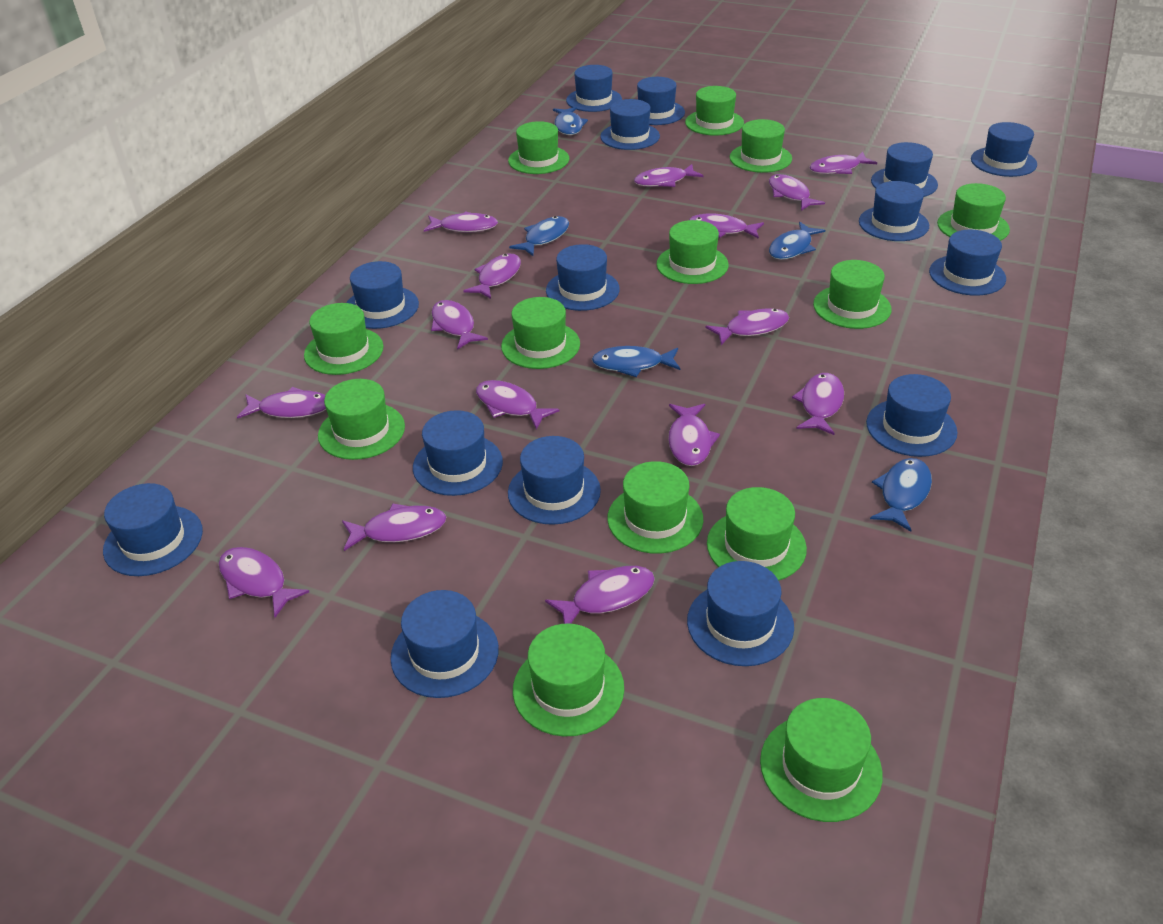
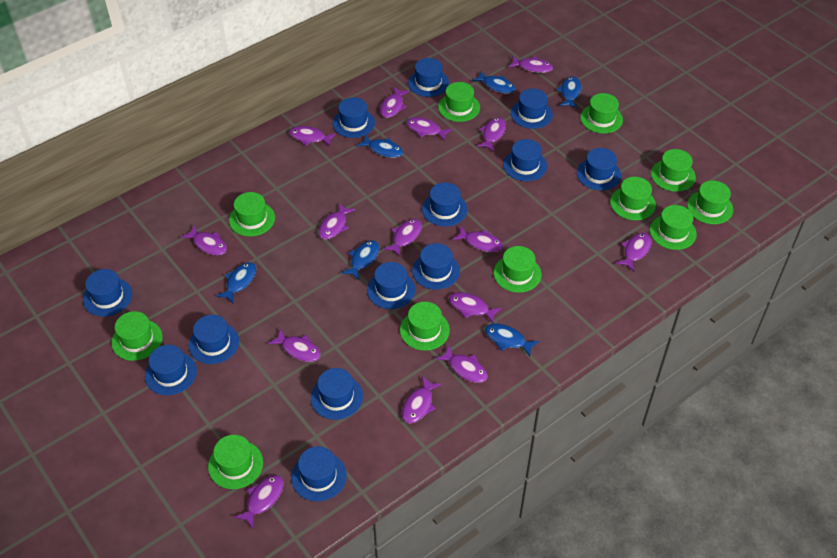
blue fish: 5 -> 6
blue hat: 15 -> 13
green hat: 13 -> 11

